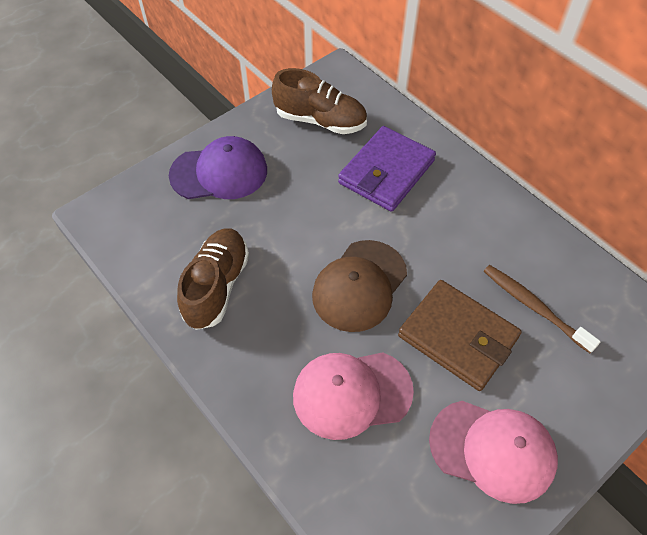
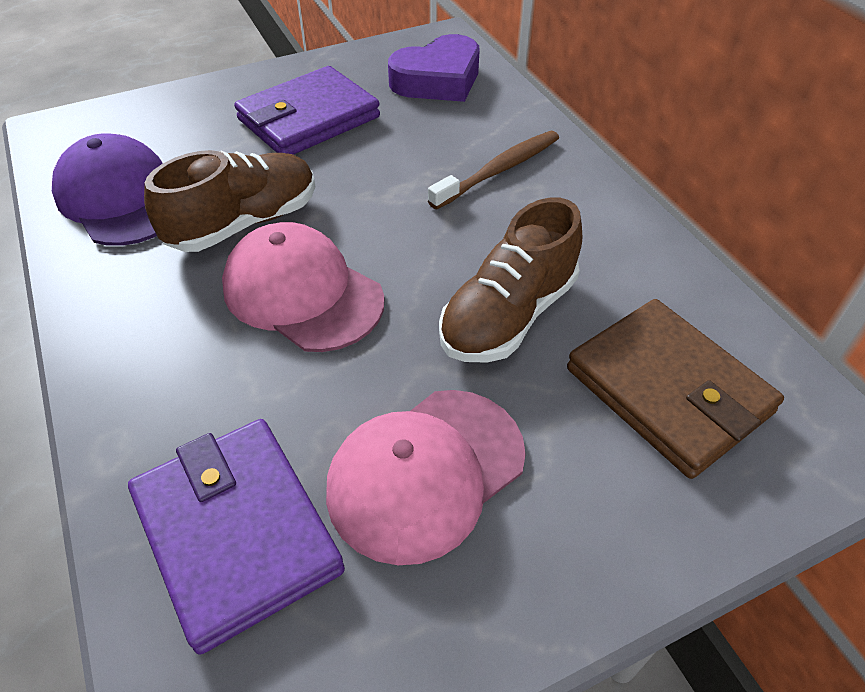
brown cap: 1 -> 0
purple heart: 0 -> 1
purple wallet: 1 -> 2

